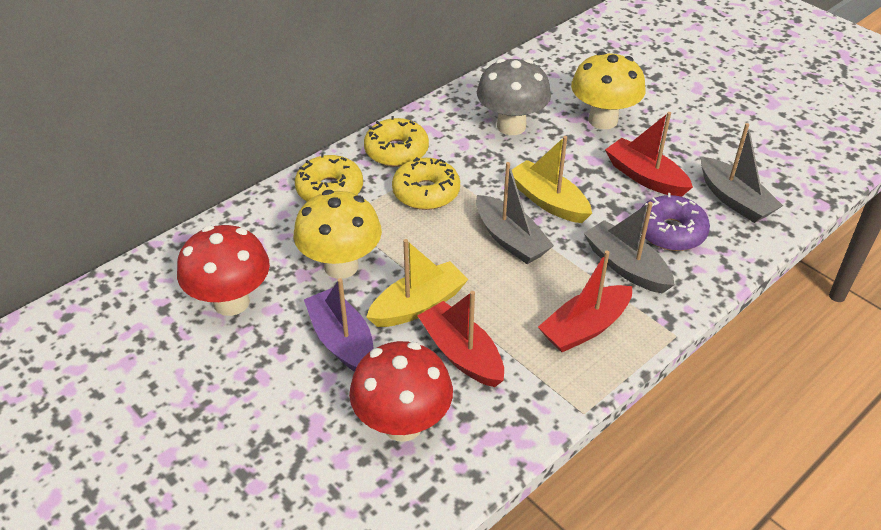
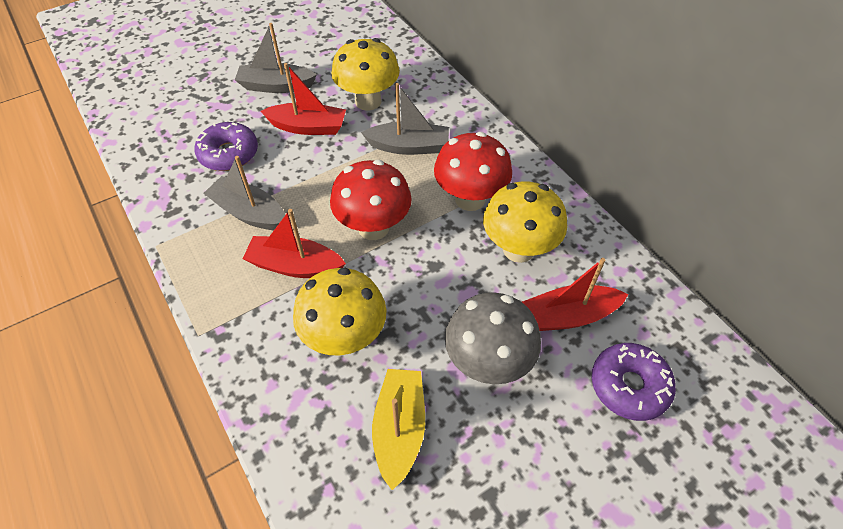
purple boat: 1 -> 0
purple donut: 1 -> 2
yellow boat: 2 -> 1
yellow donut: 3 -> 0
yellow mushroom: 2 -> 3

